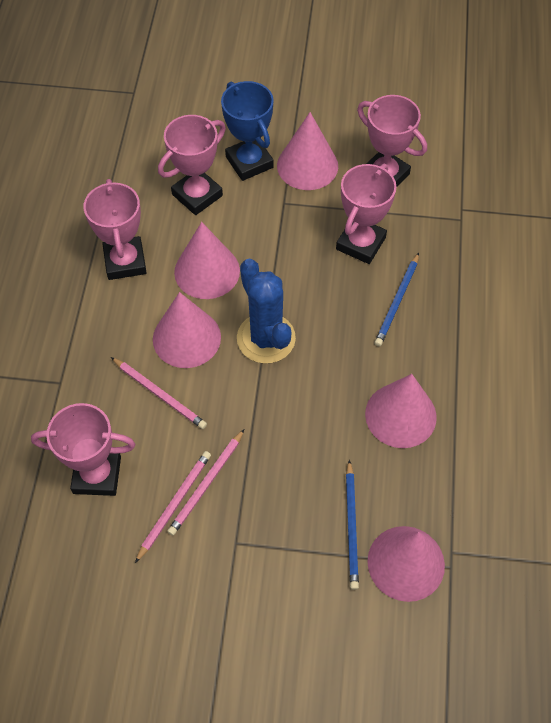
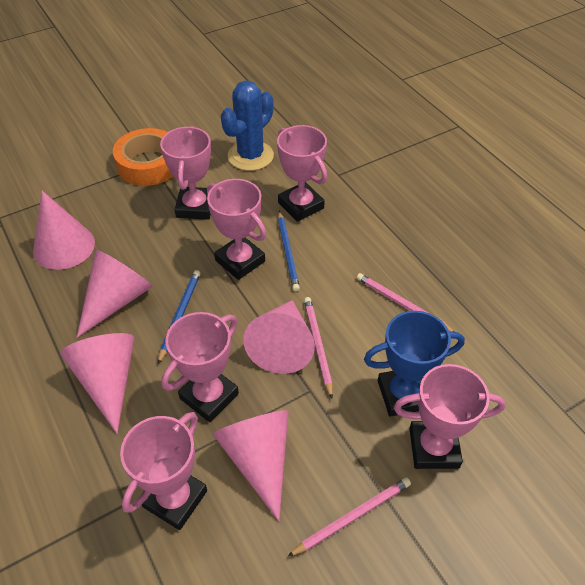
orange tape: 0 -> 1
pink trophy: 5 -> 6

